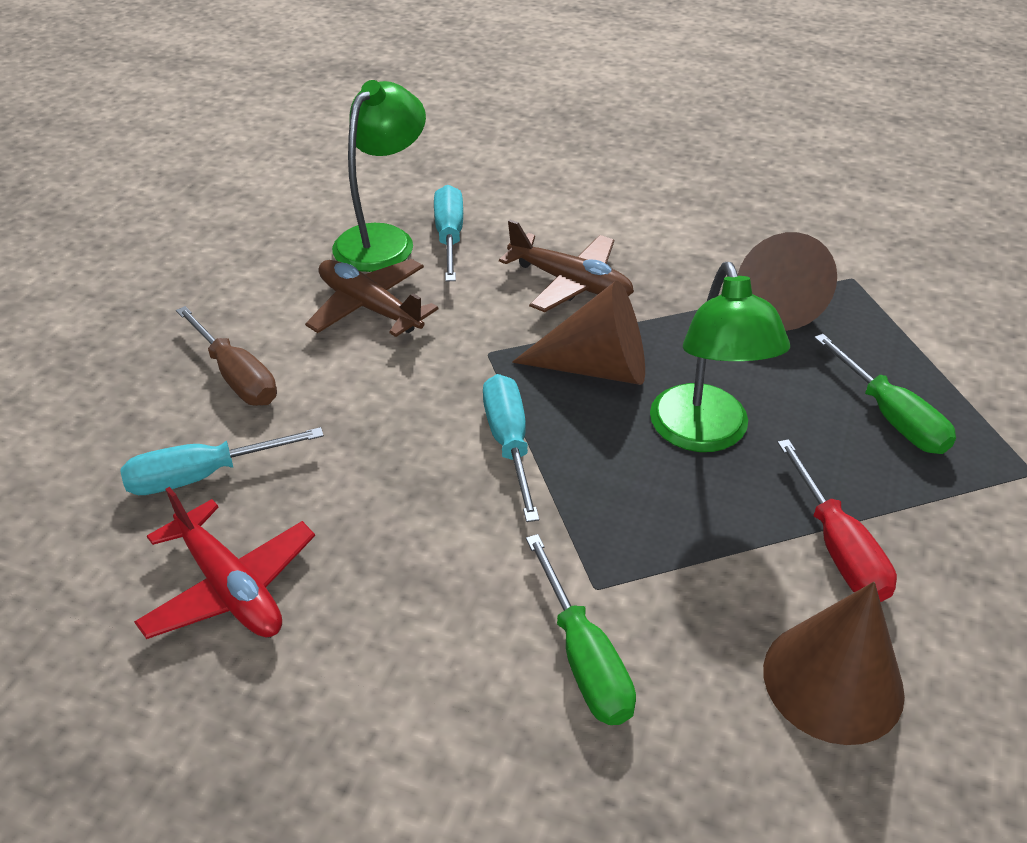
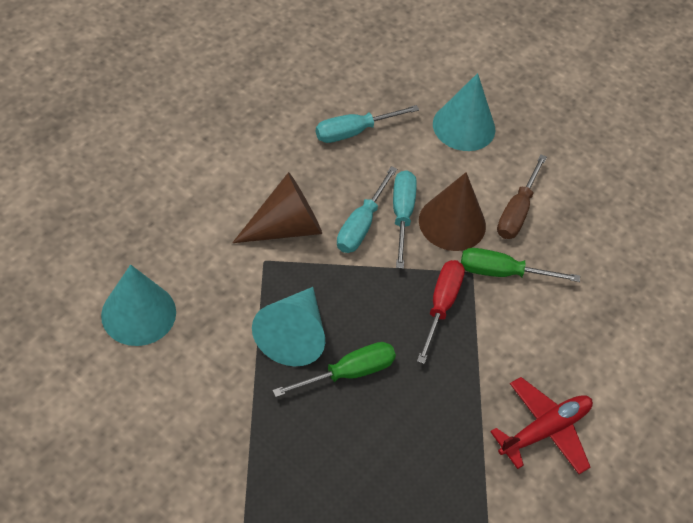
brown cone: 3 -> 2
brown plane: 2 -> 0
green lamp: 2 -> 0
turquoise cone: 0 -> 3

